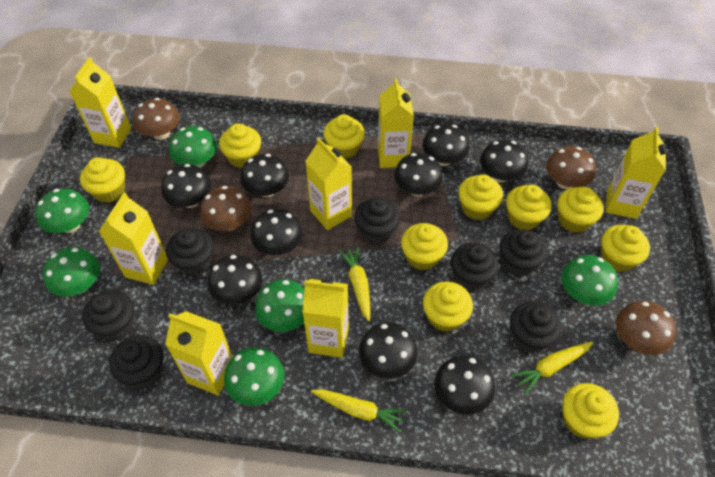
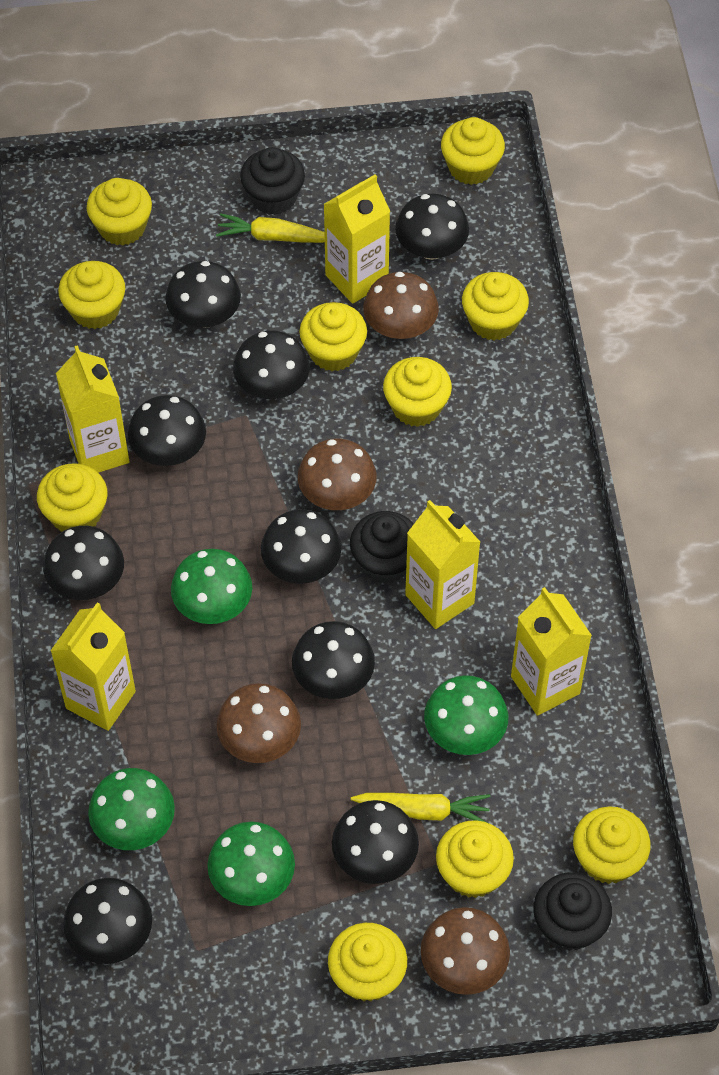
black cupcake: 7 -> 3
green mushroom: 6 -> 4
yellow carrot: 3 -> 2
yellow carton: 7 -> 5

